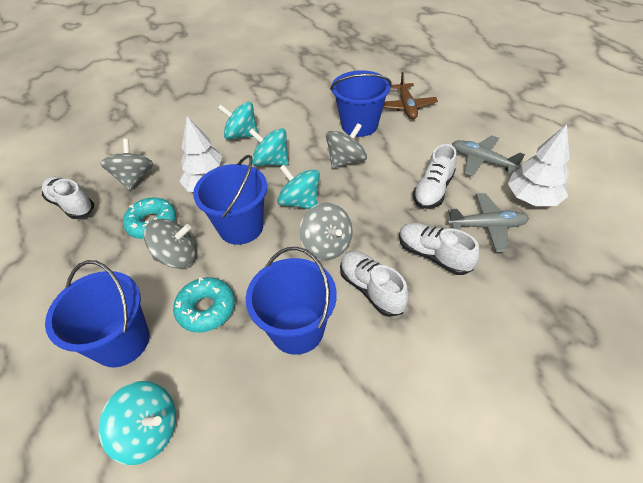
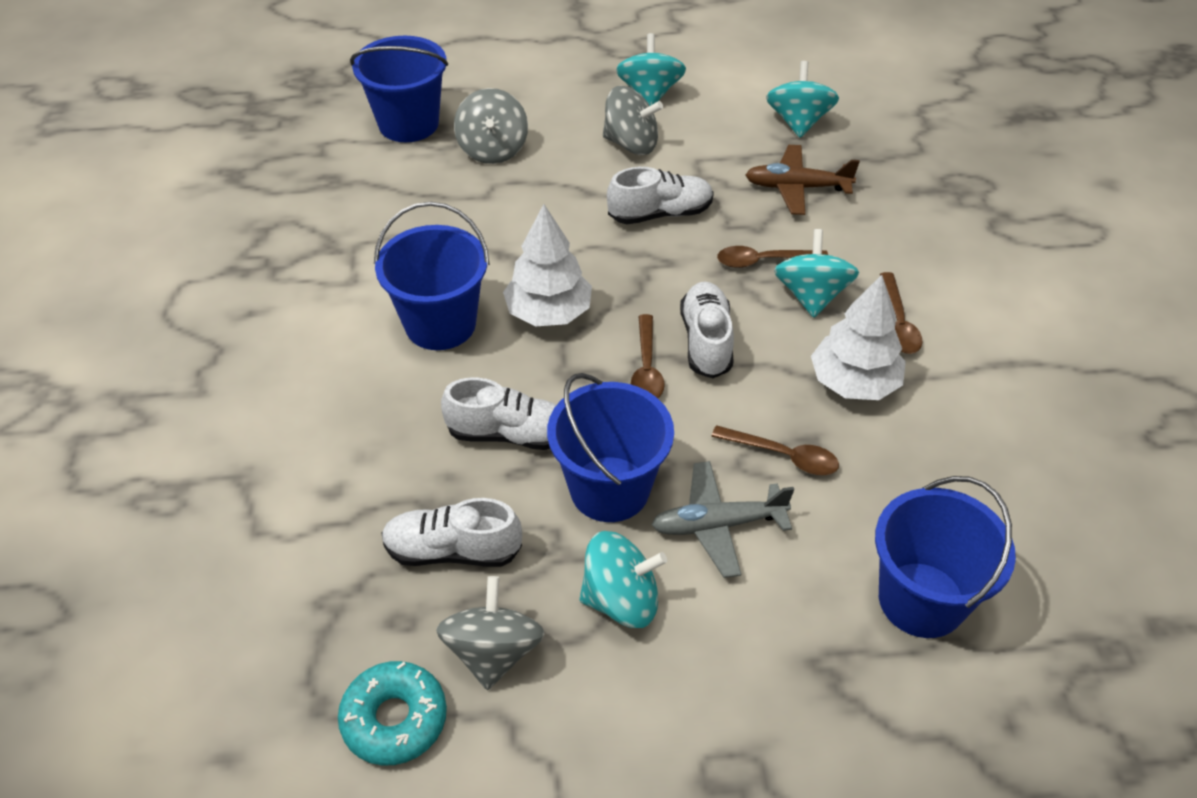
brown spoon: 0 -> 4
grey plane: 2 -> 1
grey spinning top: 4 -> 3
turquoise donut: 2 -> 1

